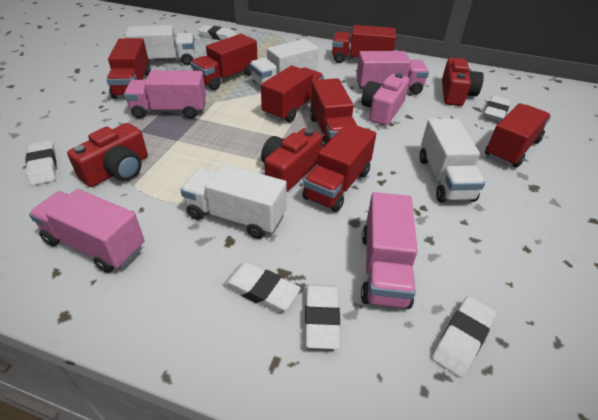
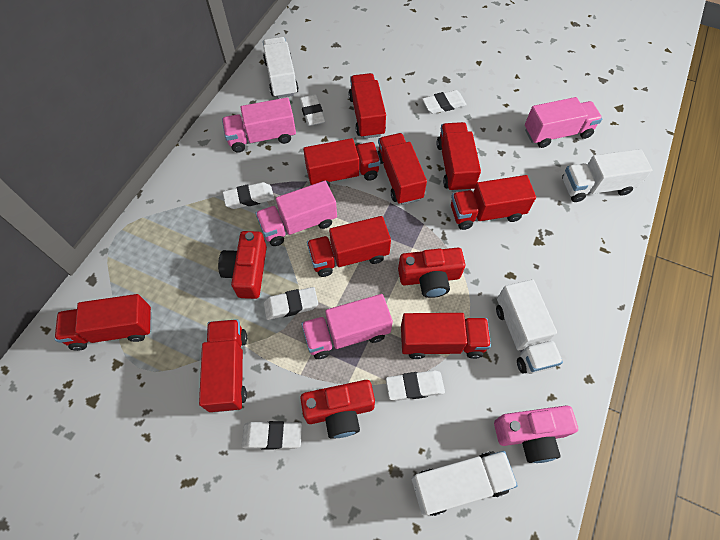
red truck: 7 -> 9

